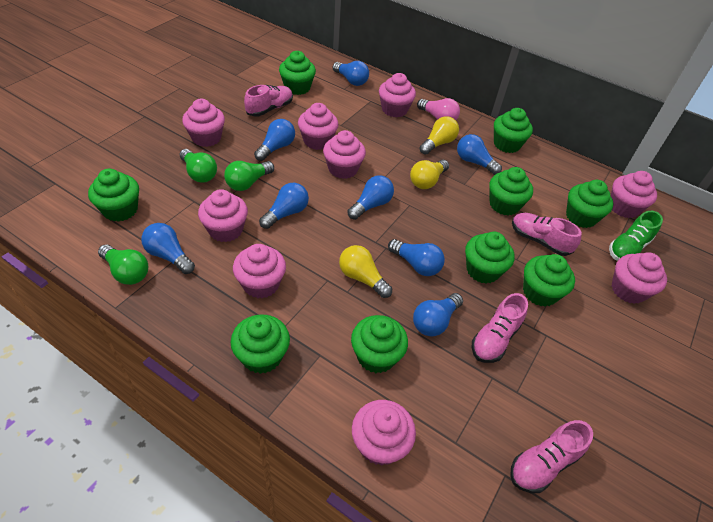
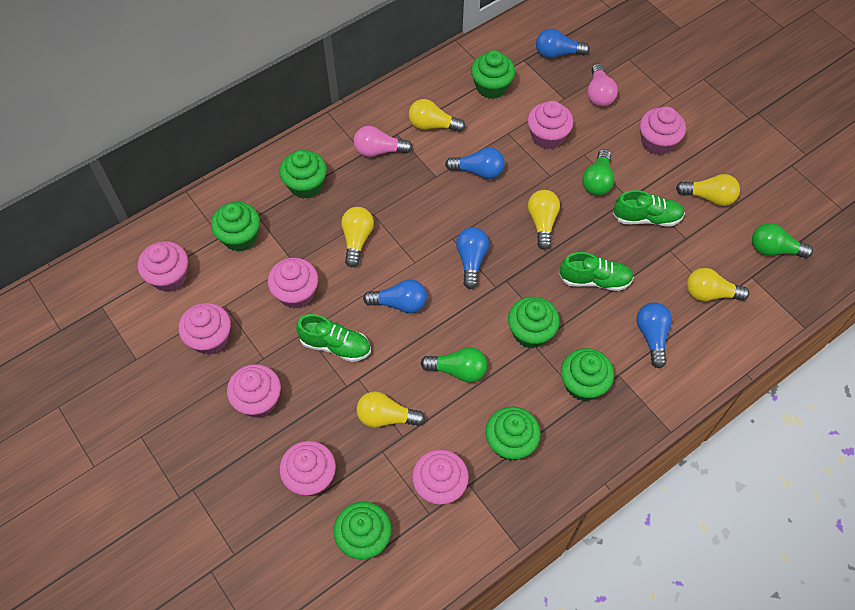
blue light bulb: 8 -> 5
green cupcake: 9 -> 7
green shoe: 1 -> 3
pink cupcake: 9 -> 8
pink light bulb: 1 -> 2
pink shoe: 4 -> 0
yellow light bulb: 3 -> 6

